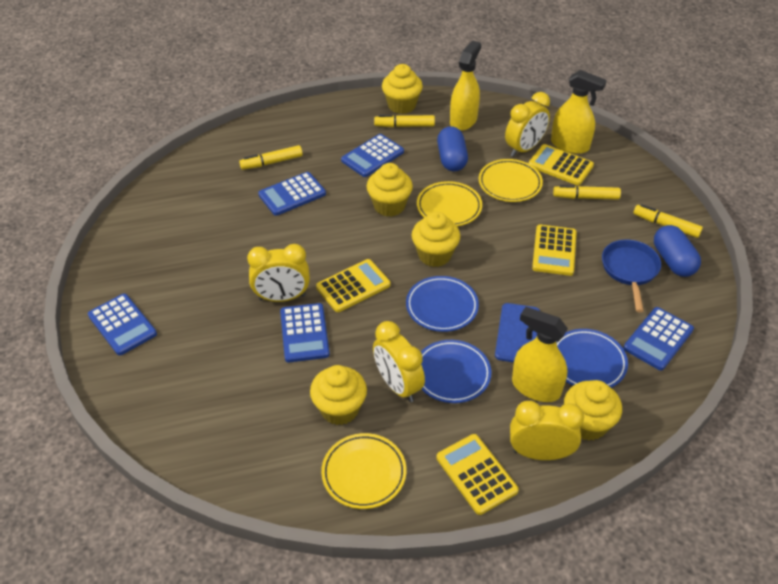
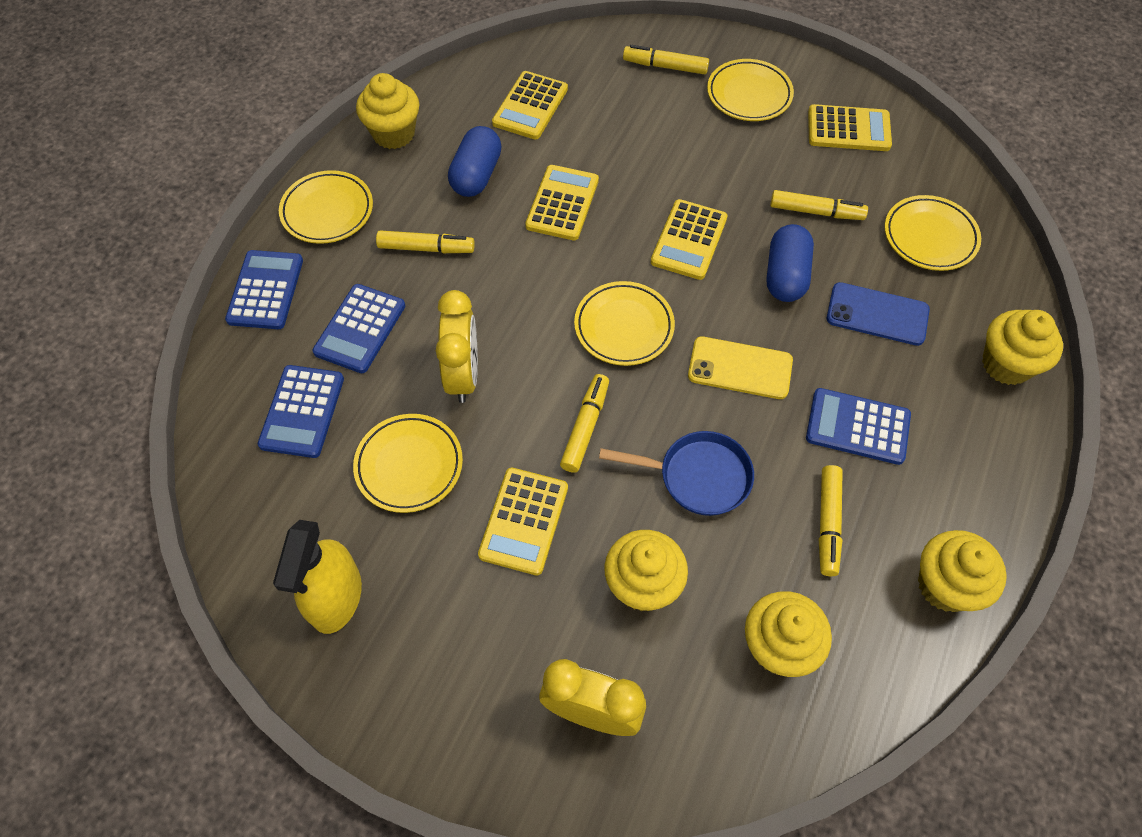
blue calculator: 5 -> 4
blue plate: 3 -> 0
yellow calculator: 4 -> 5
yellow clock: 4 -> 2
yellow marker: 4 -> 5
yellow phone: 0 -> 1
yellow plate: 3 -> 5
yellow spray bottle: 3 -> 1

